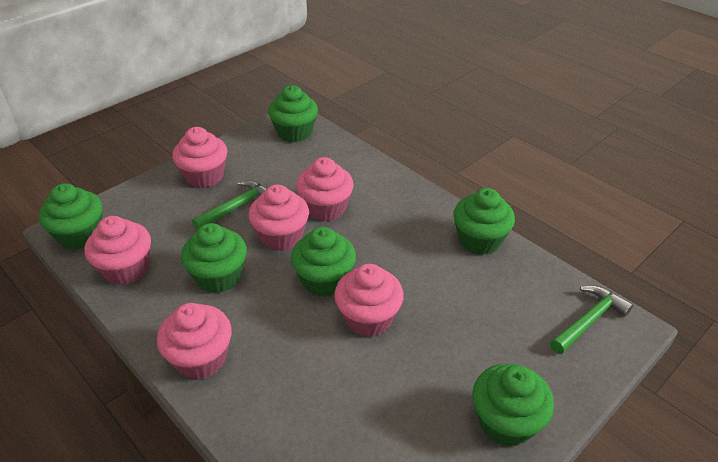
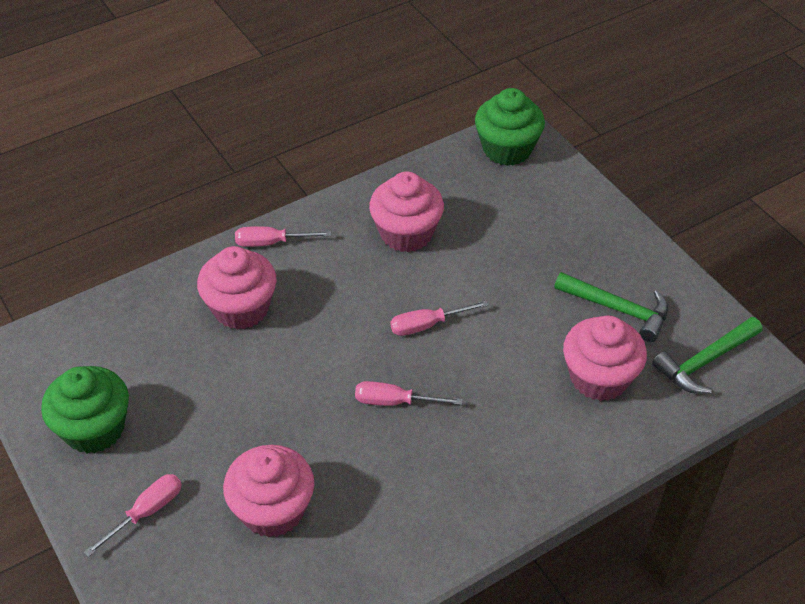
green cupcake: 6 -> 2
pink cupcake: 6 -> 4
pink screwdriver: 0 -> 4

